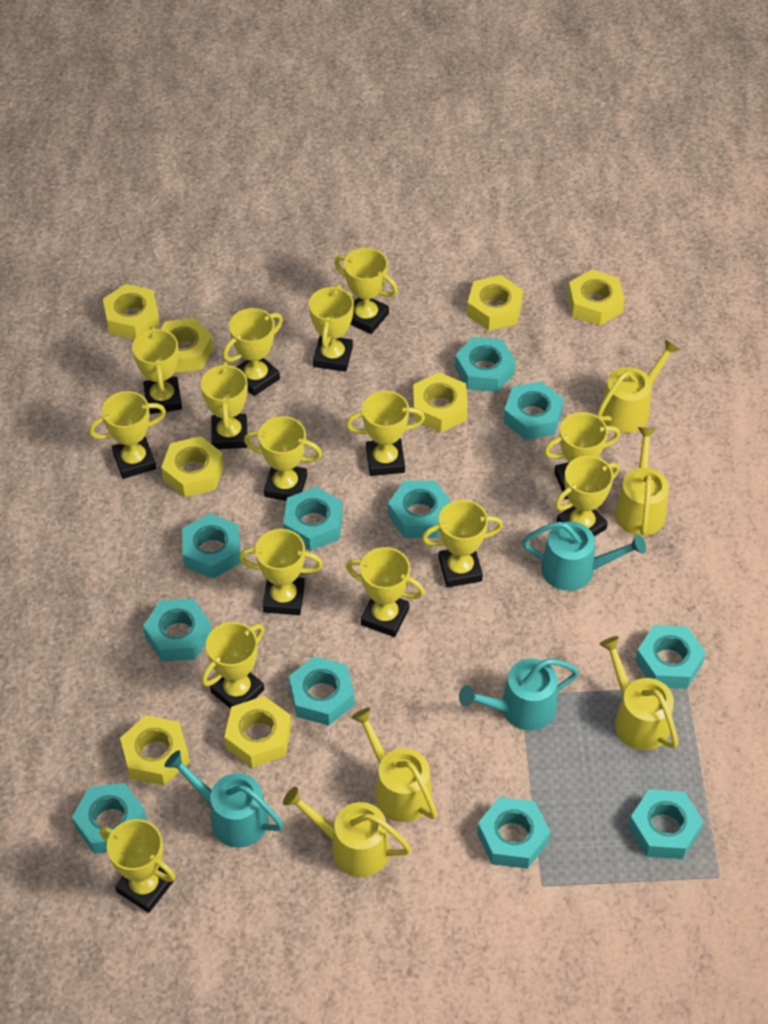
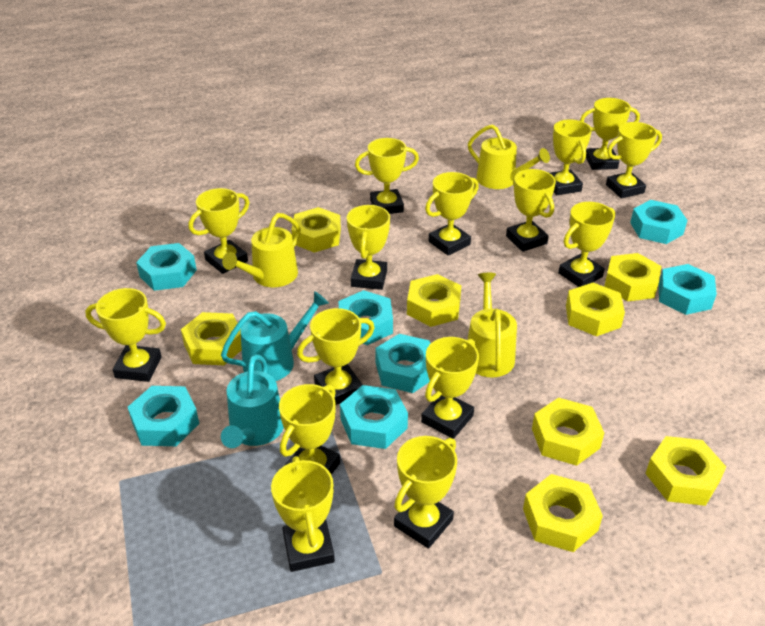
turquoise nut: 11 -> 7
turquoise watering can: 3 -> 2
yellow watering can: 5 -> 3

